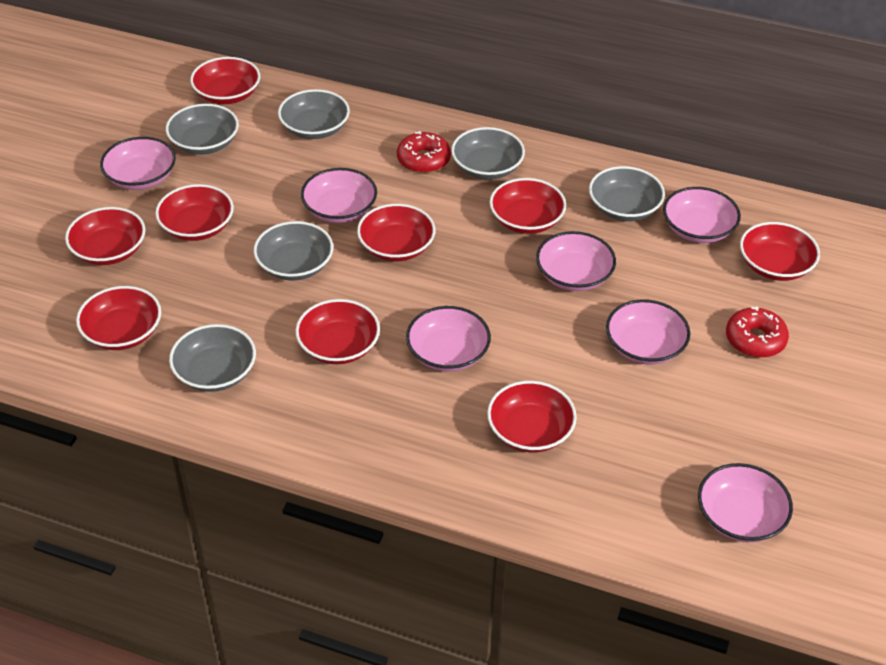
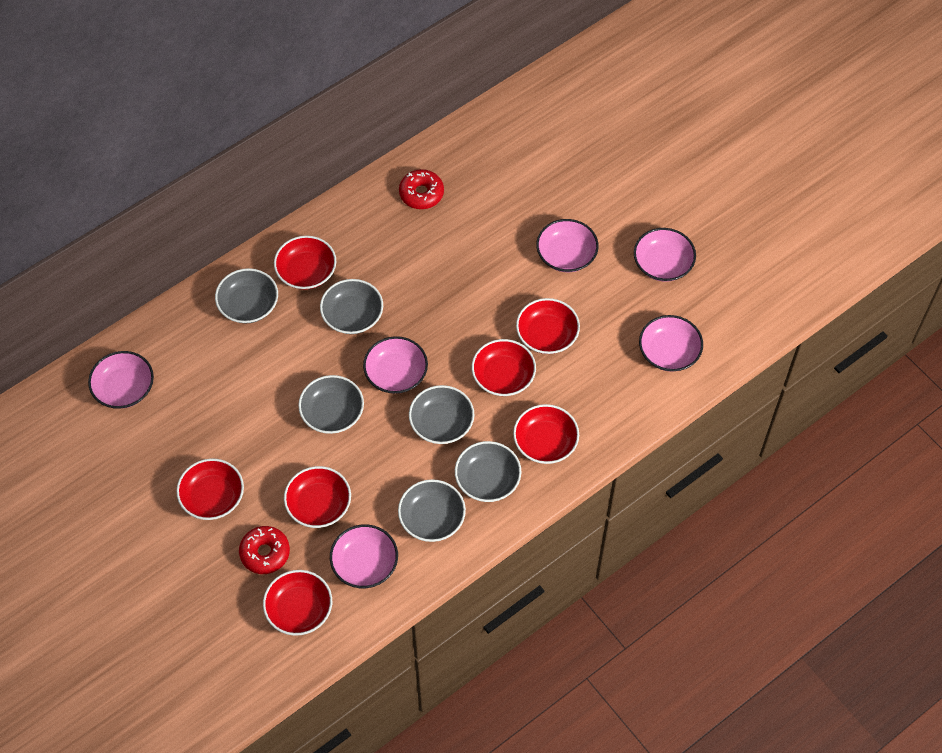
pink bowl: 7 -> 6
red bowl: 9 -> 7

